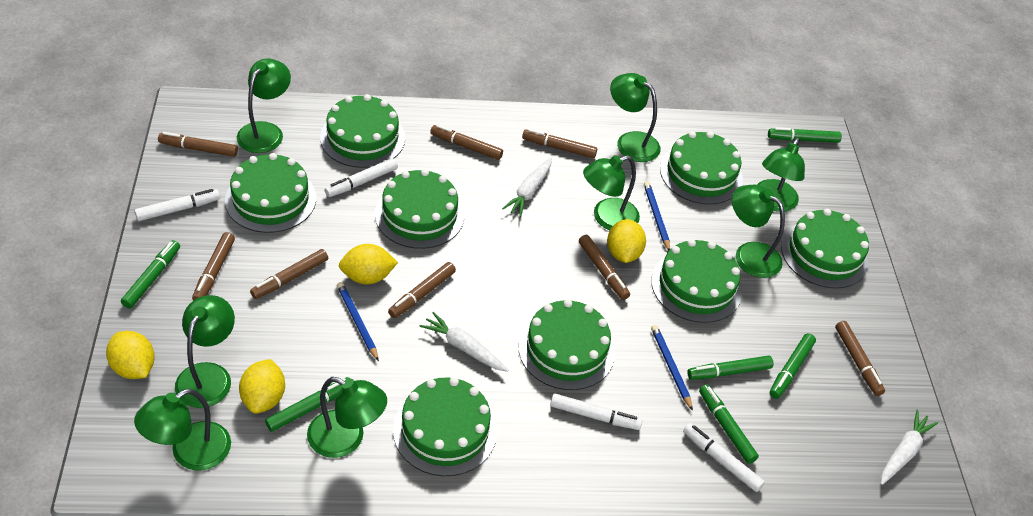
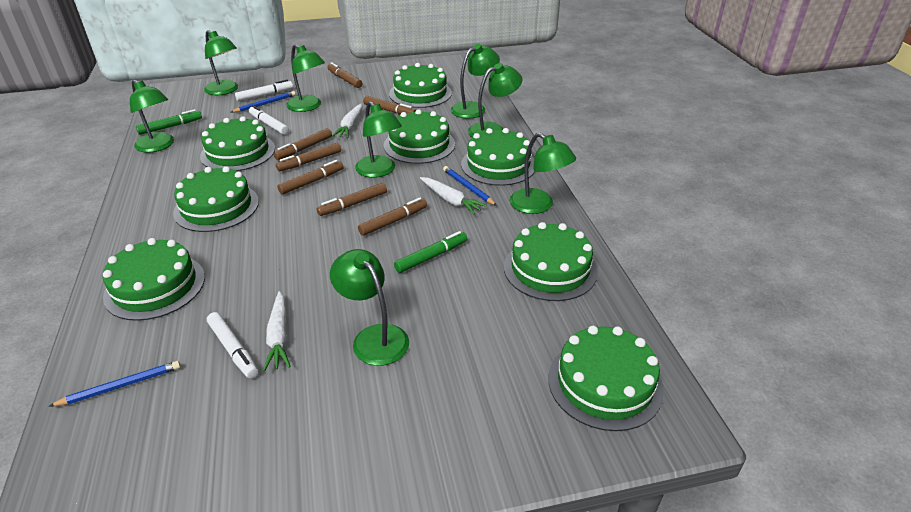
brown marker: 8 -> 7
green marker: 6 -> 2
white marker: 4 -> 3
yellow lemon: 4 -> 0

